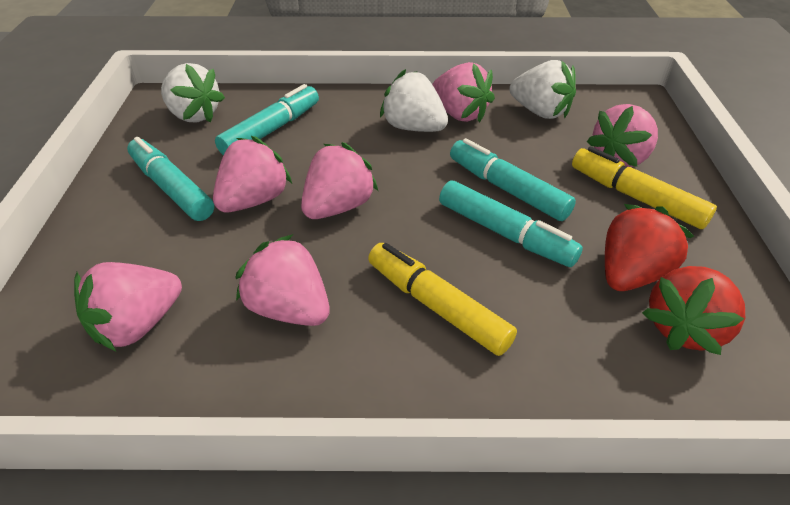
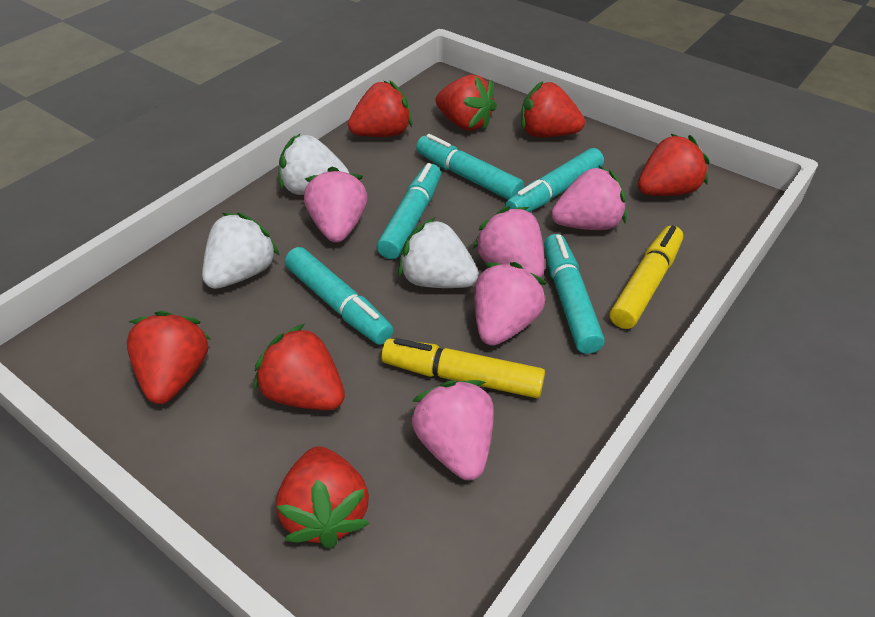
pink strawberry: 6 -> 5
red strawberry: 2 -> 7
turquoise marker: 4 -> 5

